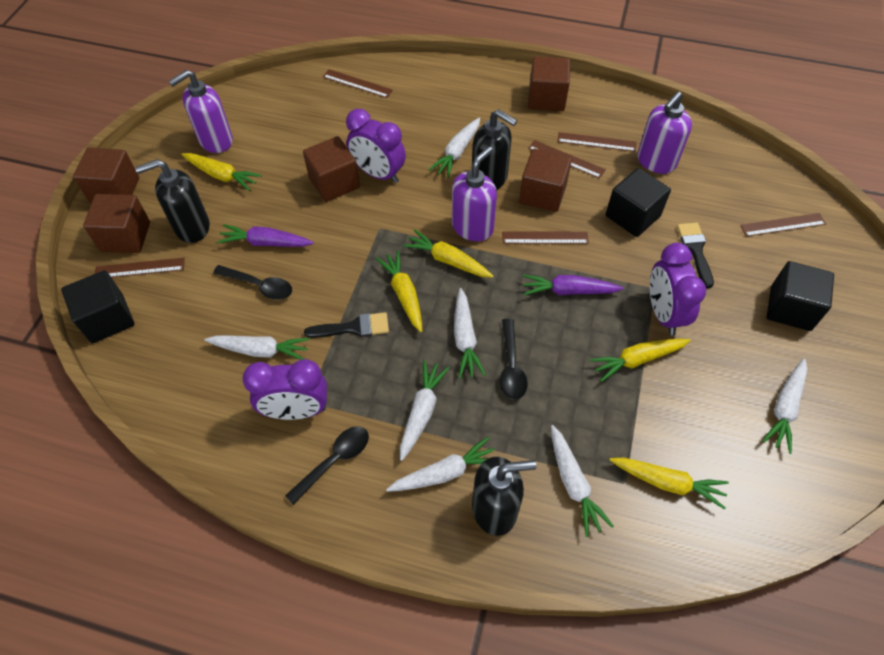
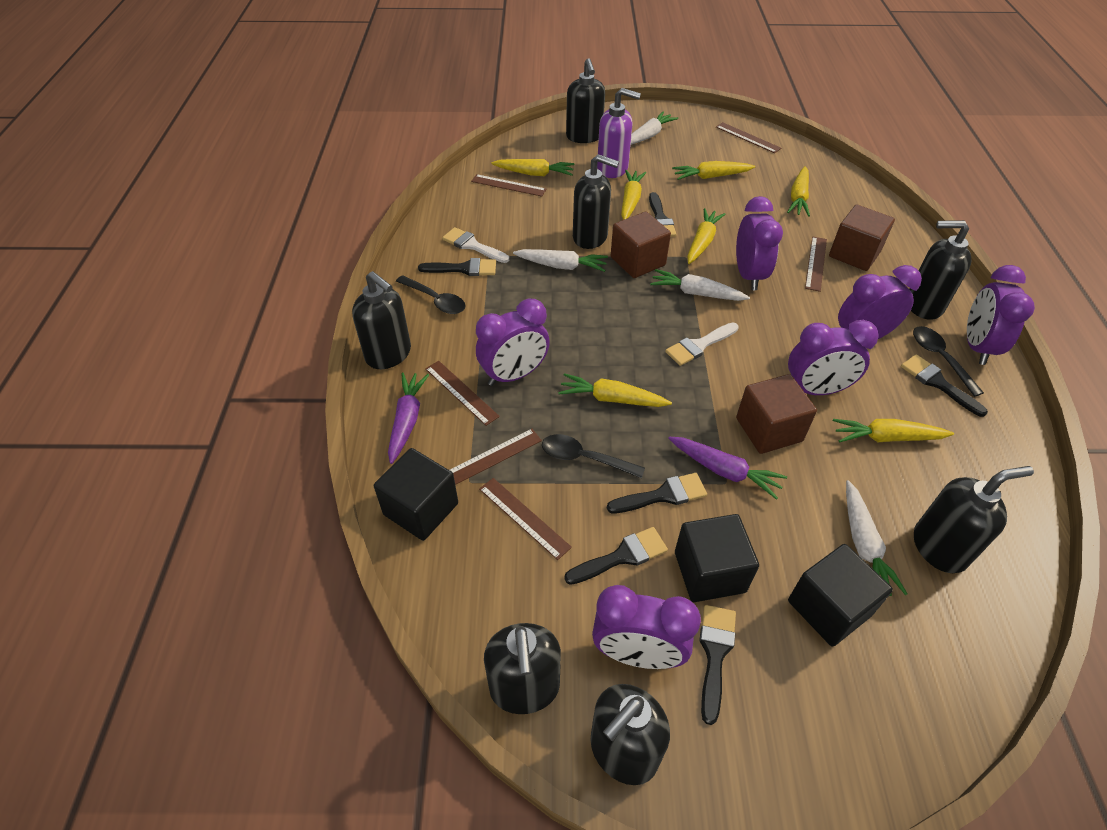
black brush: 2 -> 6
black soap dispenser: 3 -> 7
brown cube: 5 -> 3
purple clock: 3 -> 6
purple soap dispenser: 3 -> 1
white brush: 0 -> 2
white carrot: 7 -> 4
yellow carrot: 5 -> 7

